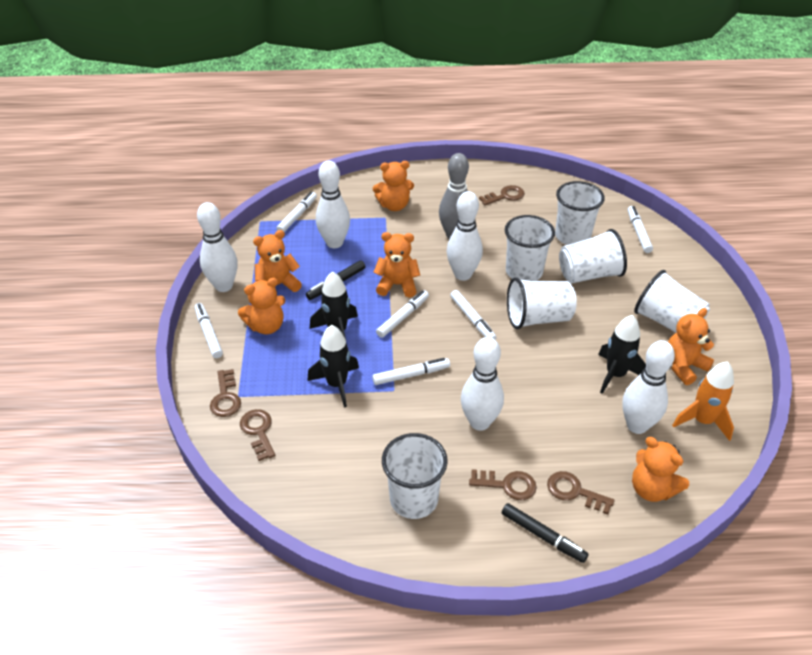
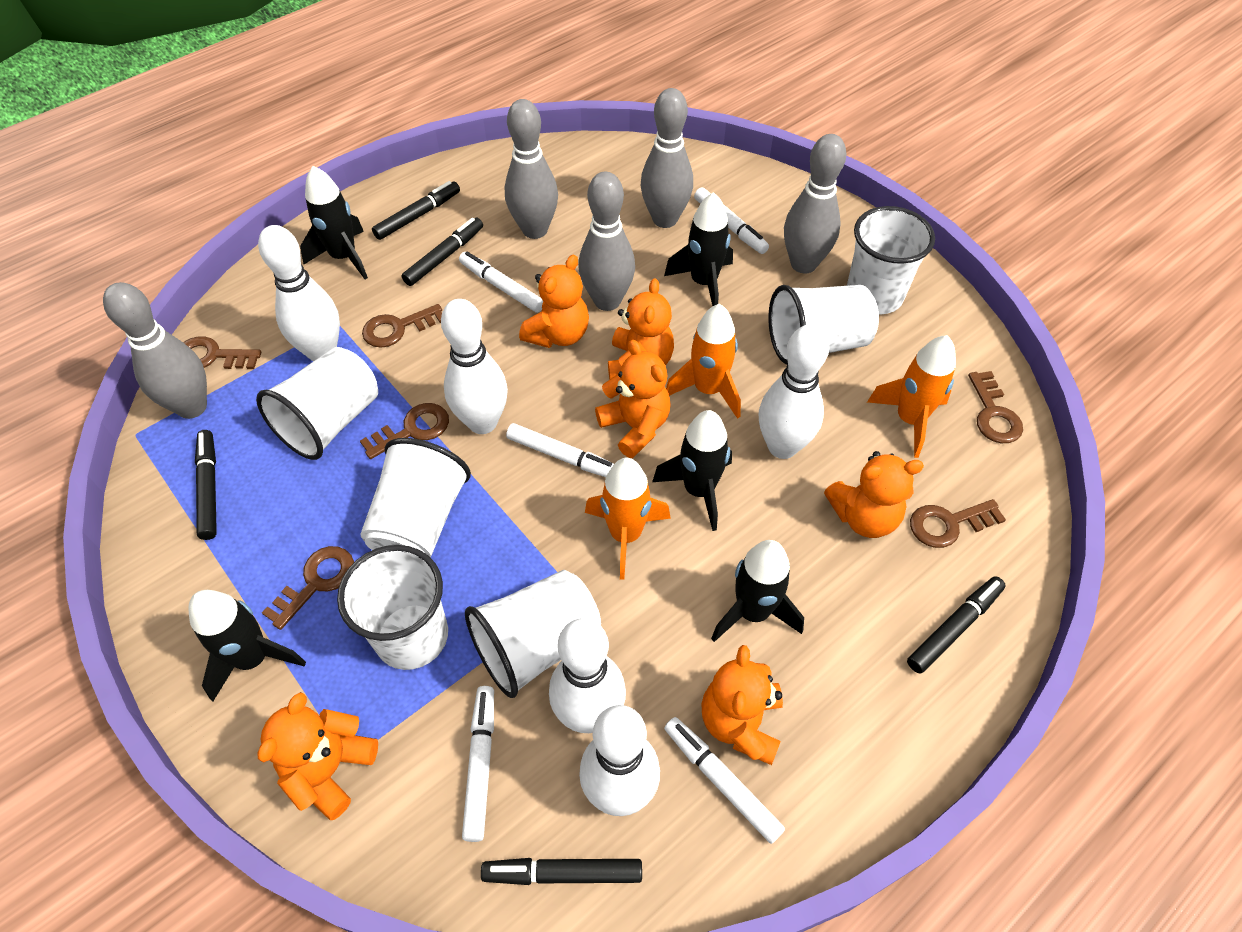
black marker: 2 -> 5
black rocket: 3 -> 5
brown key: 5 -> 6
grey bowling pin: 1 -> 5
orange rocket: 1 -> 3
white marker: 6 -> 5

